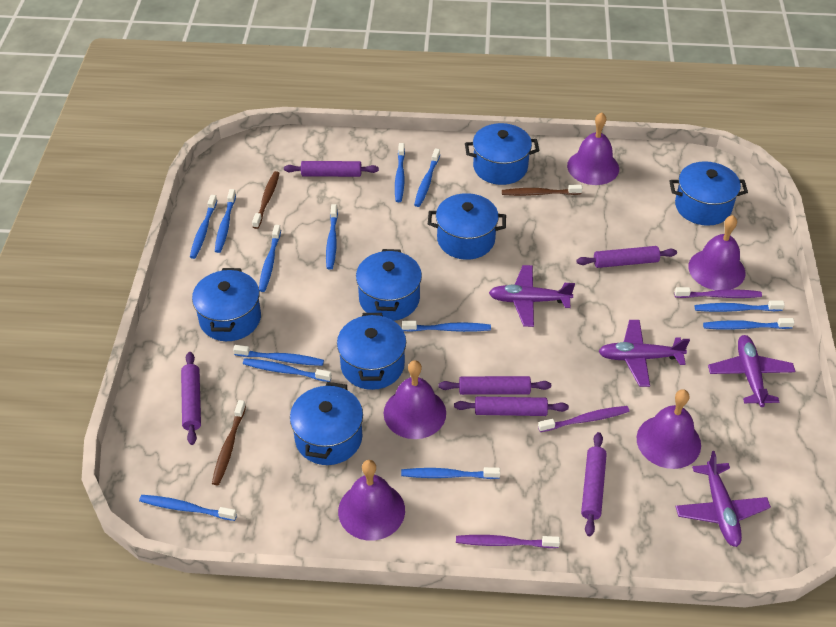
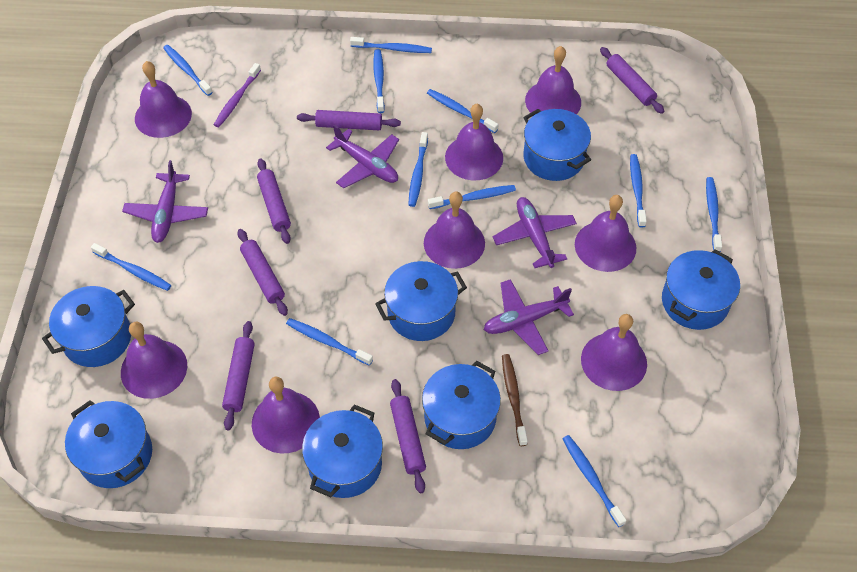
blue toothbrush: 13 -> 11
brown toothbrush: 3 -> 1
purple bell: 5 -> 8
purple toothbrush: 3 -> 1

